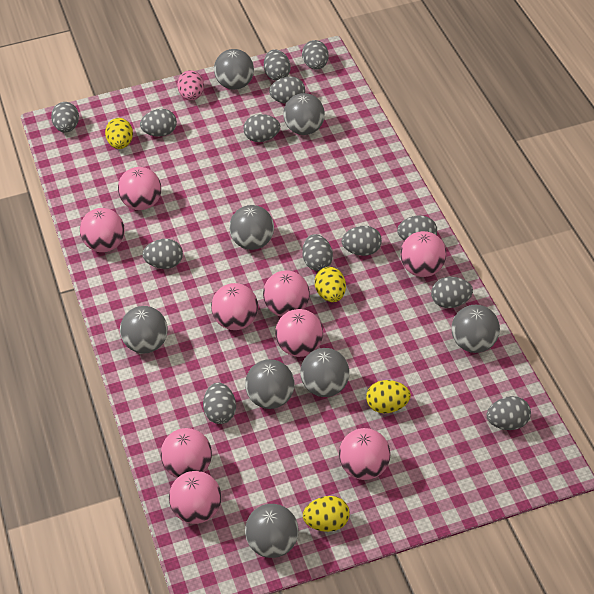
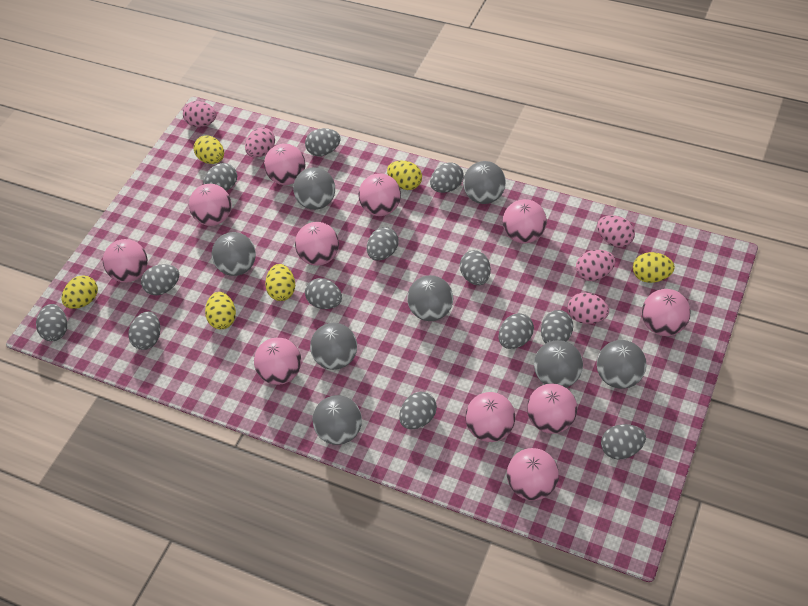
pink ball: 9 -> 11
pink egg: 1 -> 5
yellow egg: 4 -> 6

